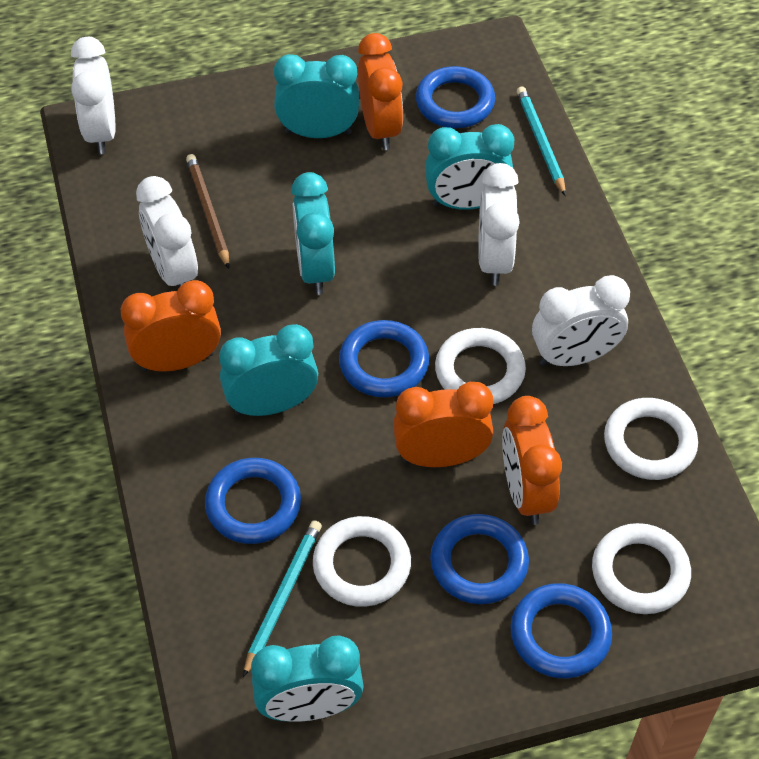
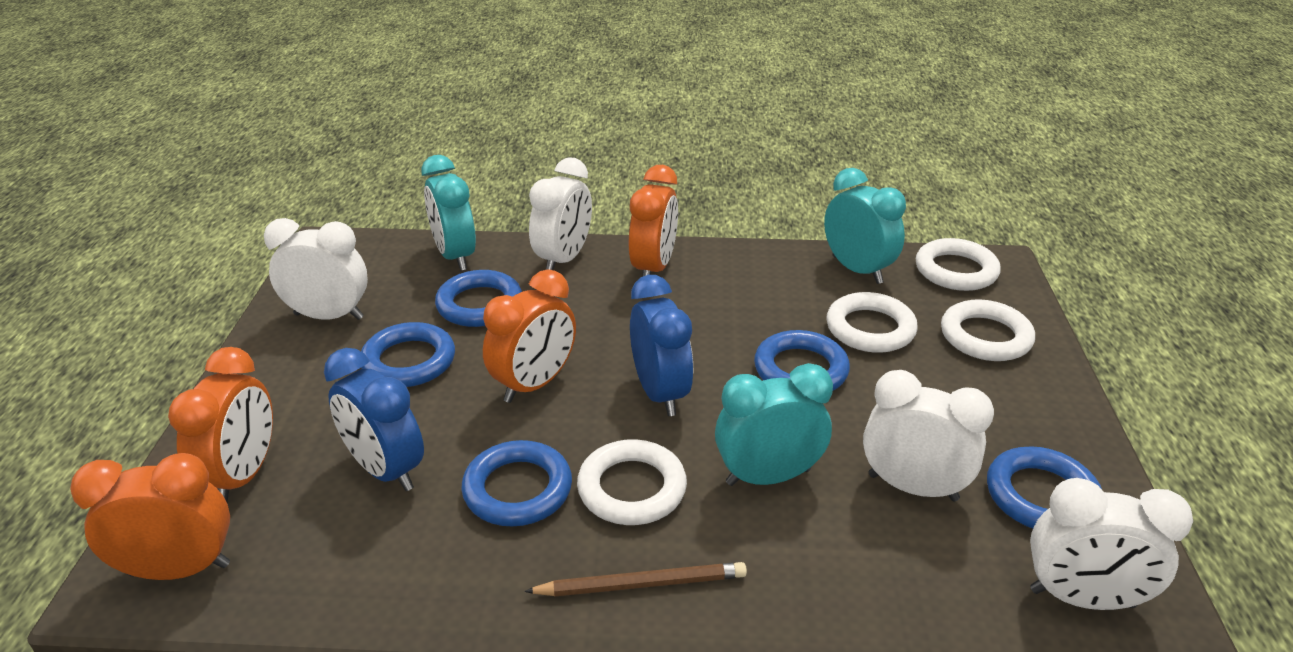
blue clock: 0 -> 2
turquoise clock: 5 -> 3
turquoise pencil: 2 -> 0

